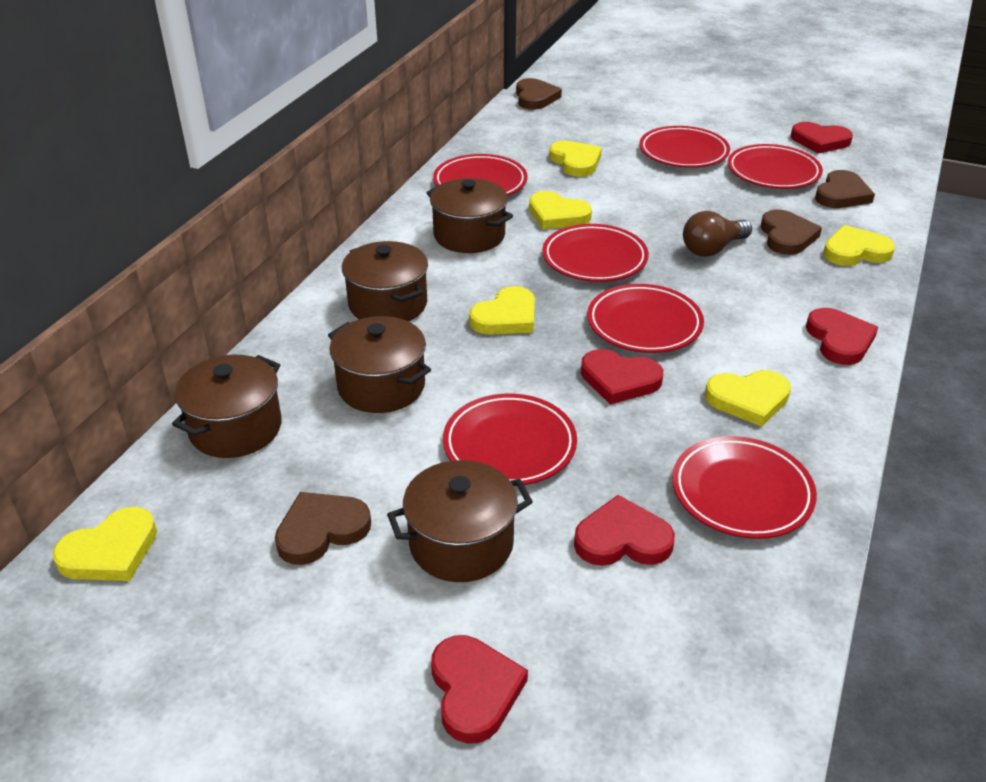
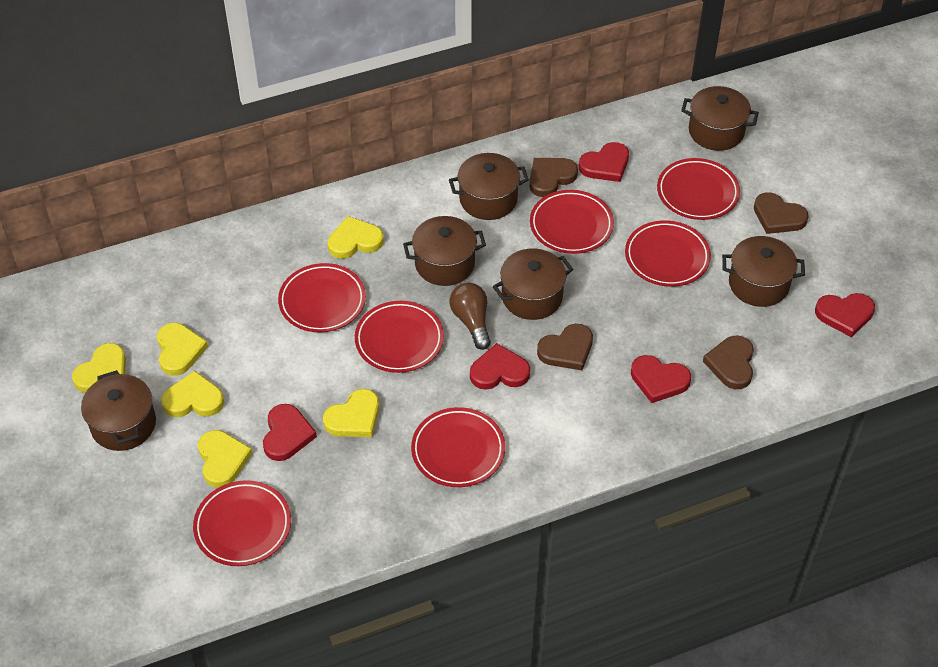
brown pot: 5 -> 6

